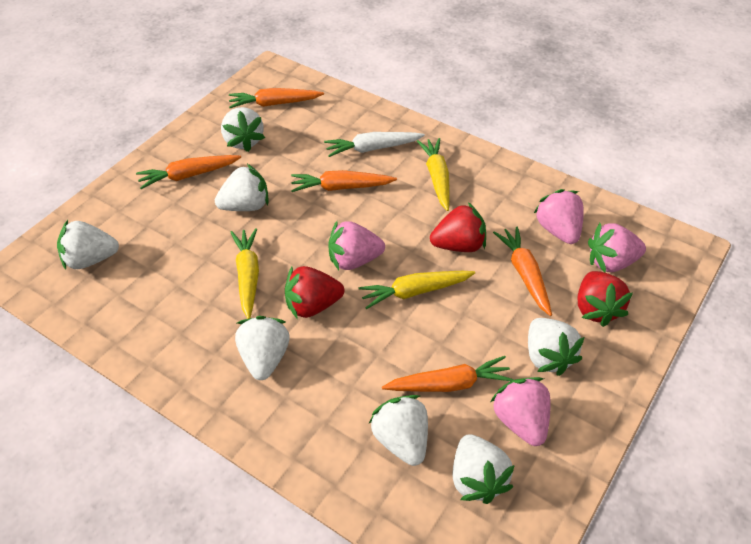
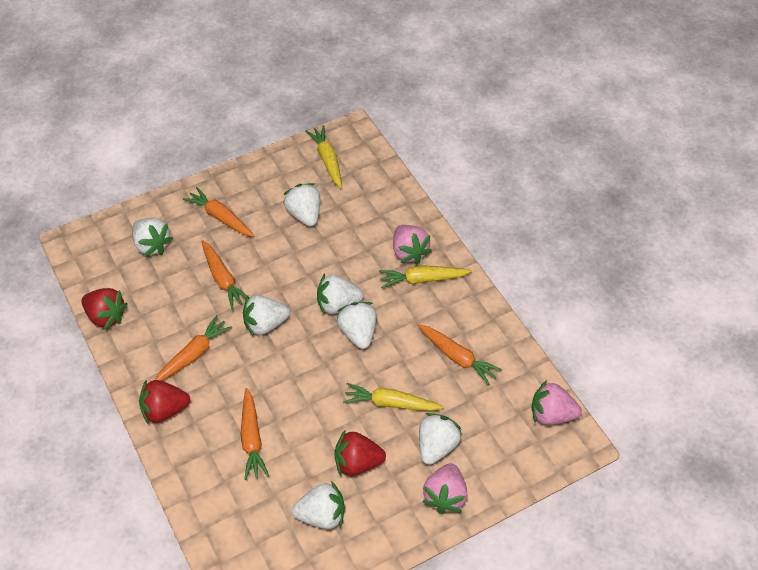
pink strawberry: 4 -> 3
white carrot: 1 -> 0

